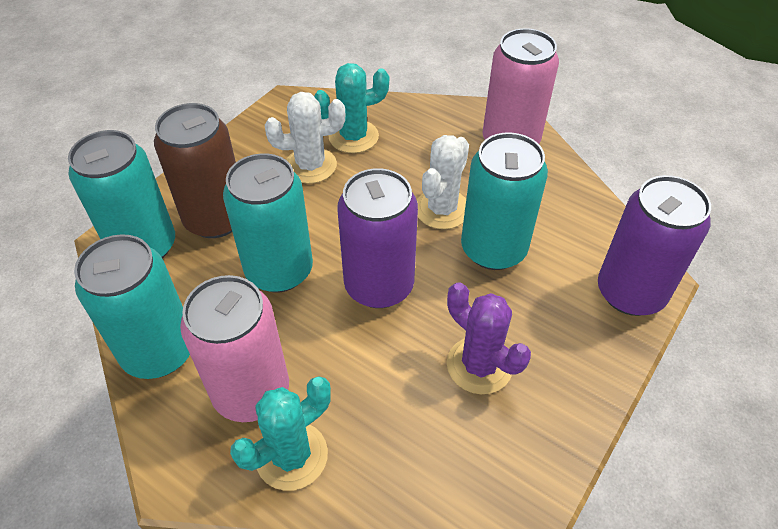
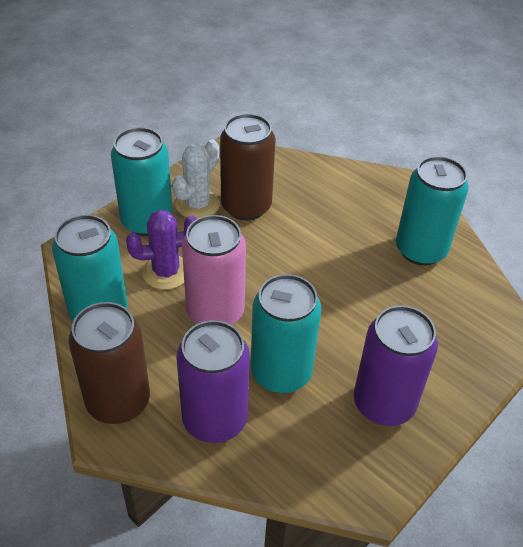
brown can: 1 -> 2
pink can: 2 -> 1
turquoise cactus: 2 -> 0
white cactus: 2 -> 1

